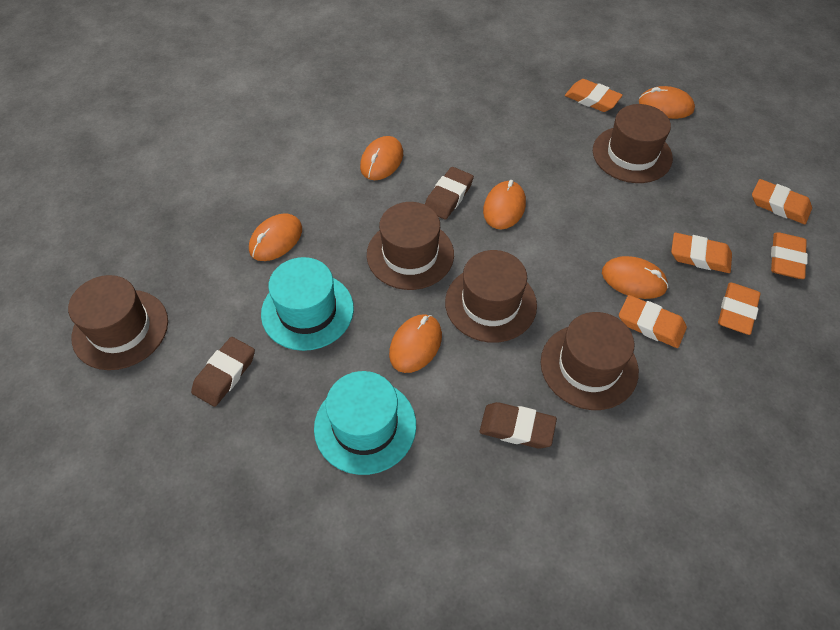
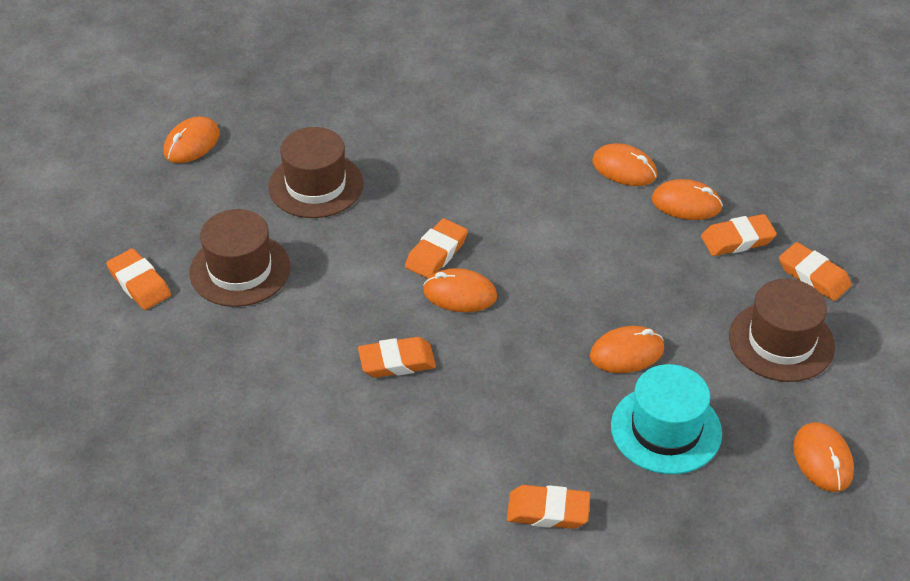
brown eraser: 3 -> 0
brown hat: 5 -> 3
turquoise hat: 2 -> 1

